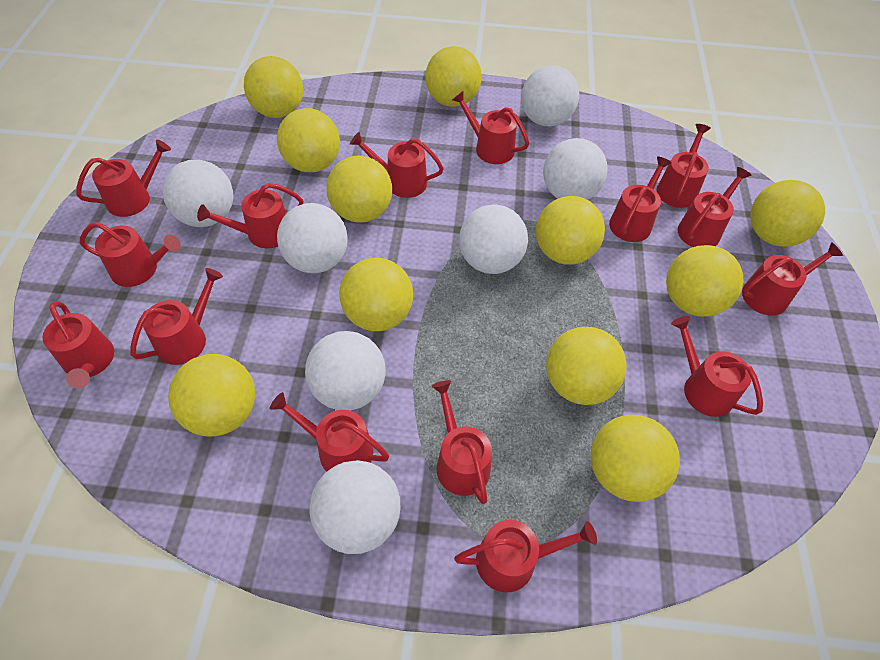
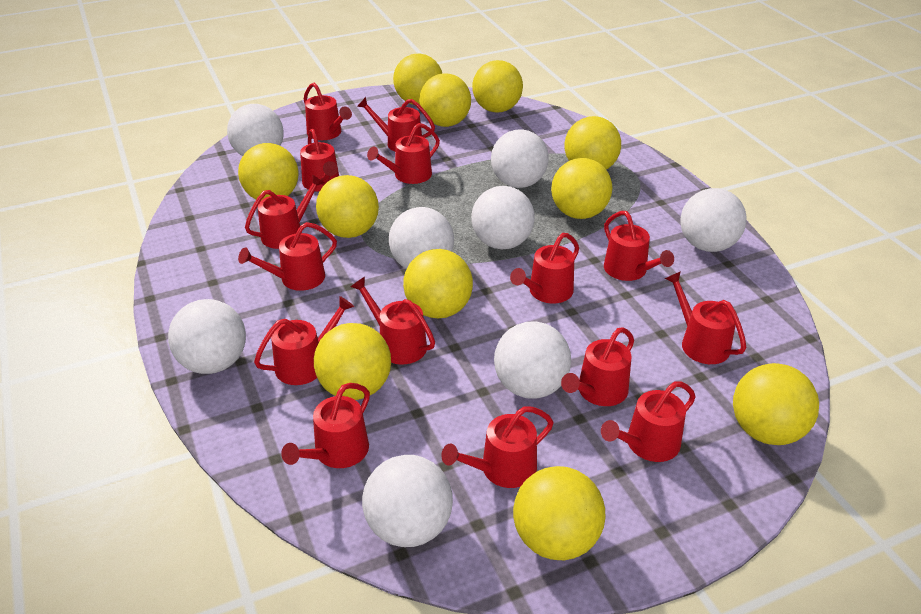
white ball: 7 -> 8

